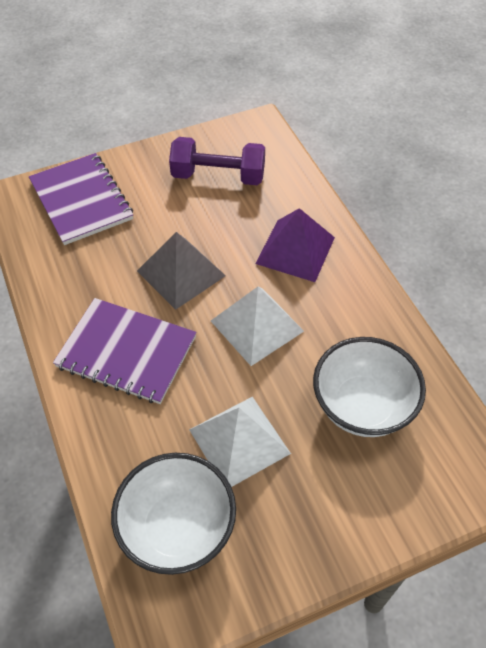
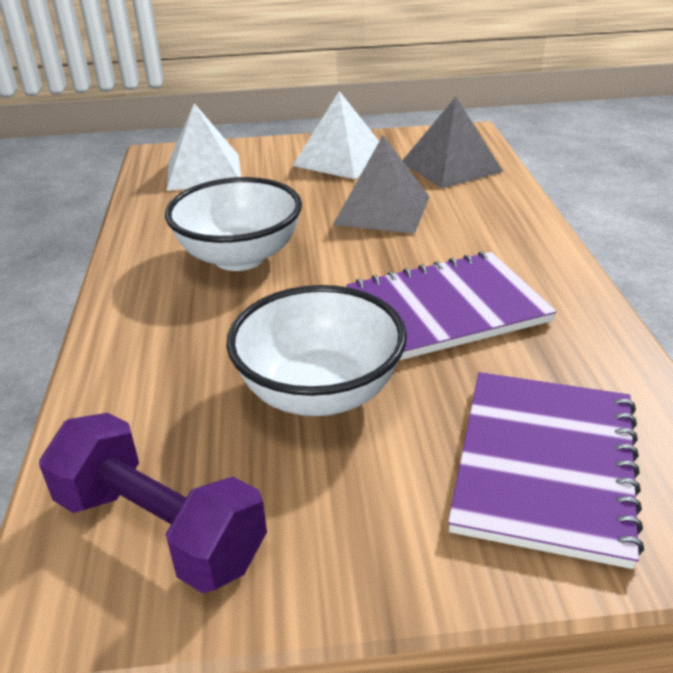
grey pyramid: 1 -> 2
purple pyramid: 1 -> 0

